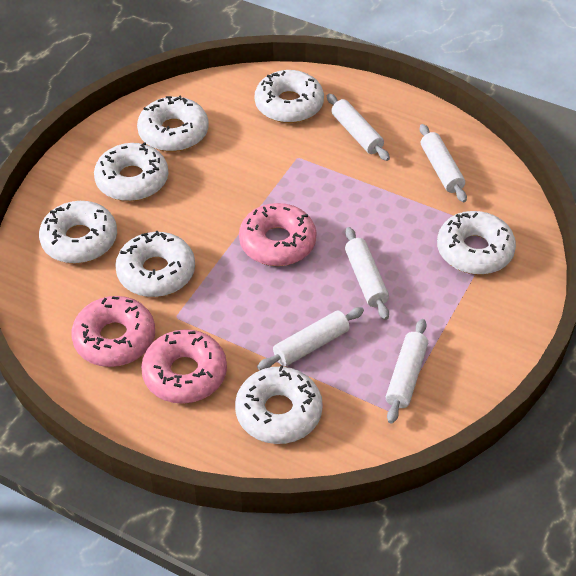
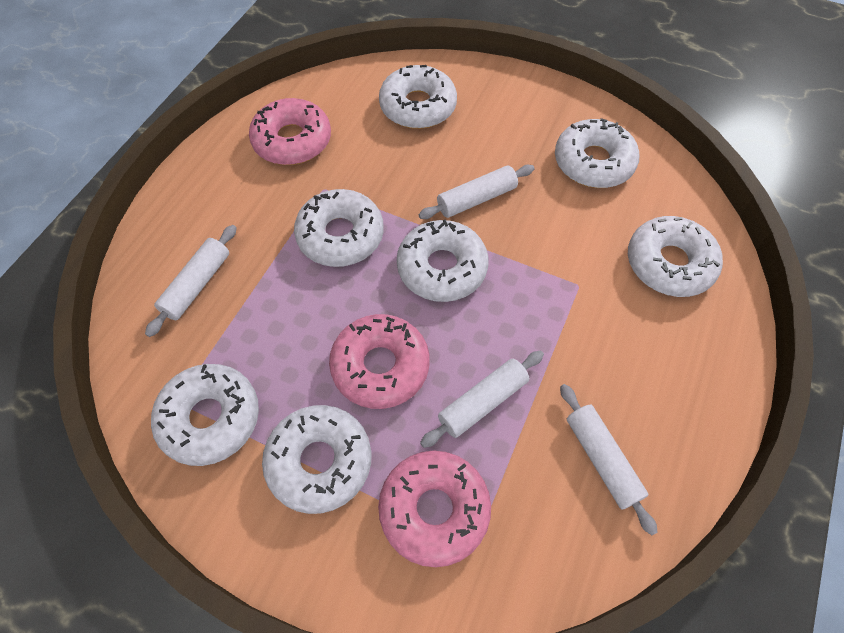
white rolling pin: 5 -> 4

